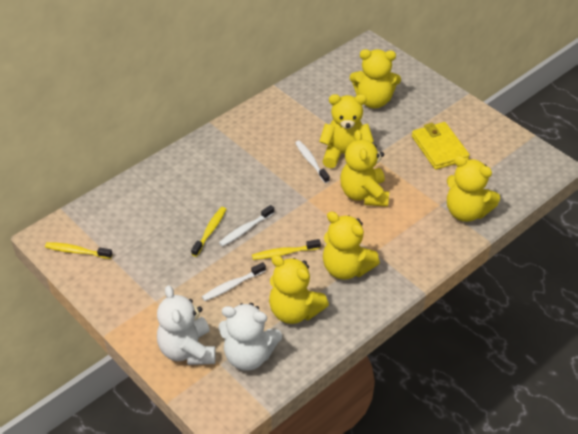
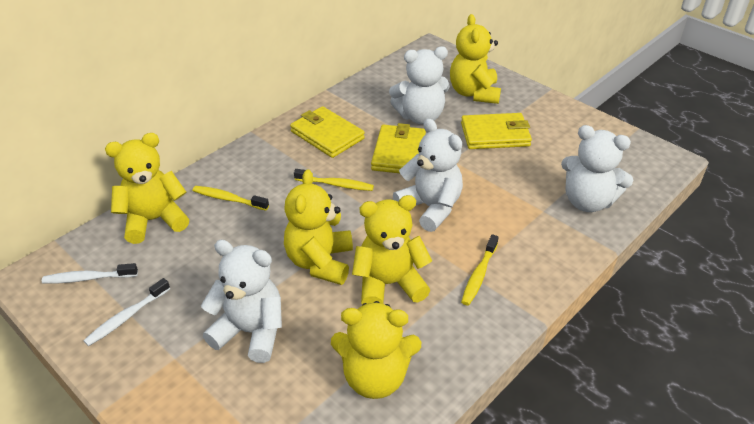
white teddy bear: 2 -> 4
white toothbrush: 3 -> 2
yellow teddy bear: 6 -> 5
yellow wallet: 1 -> 3

